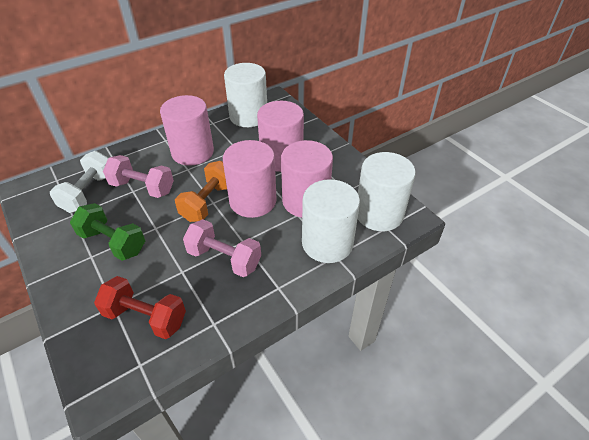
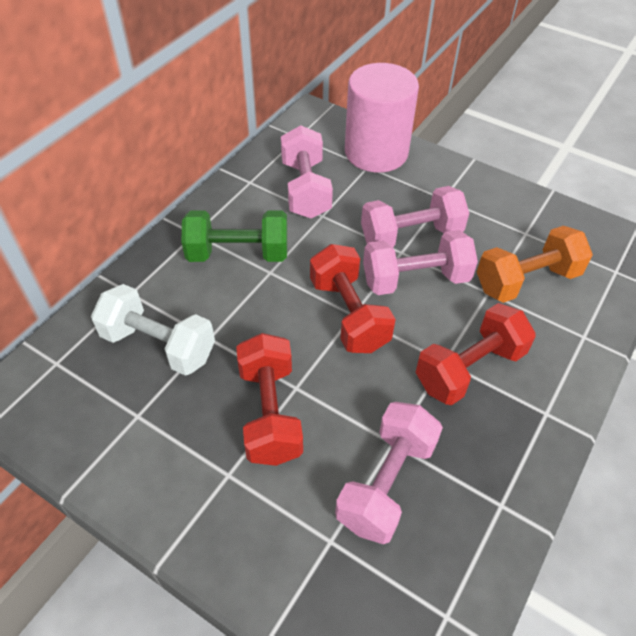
pink cylinder: 4 -> 1
pink dumbbell: 2 -> 4
red dumbbell: 1 -> 3
white cylinder: 3 -> 0

